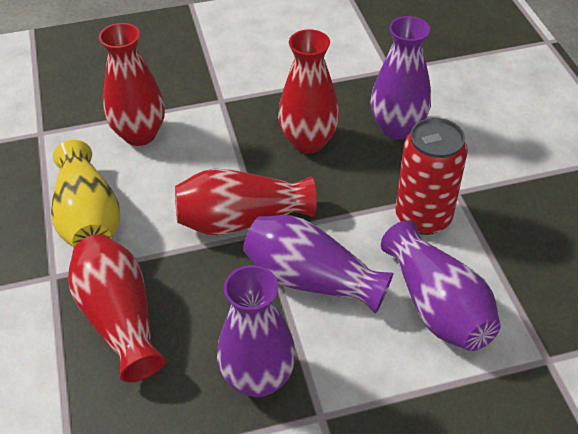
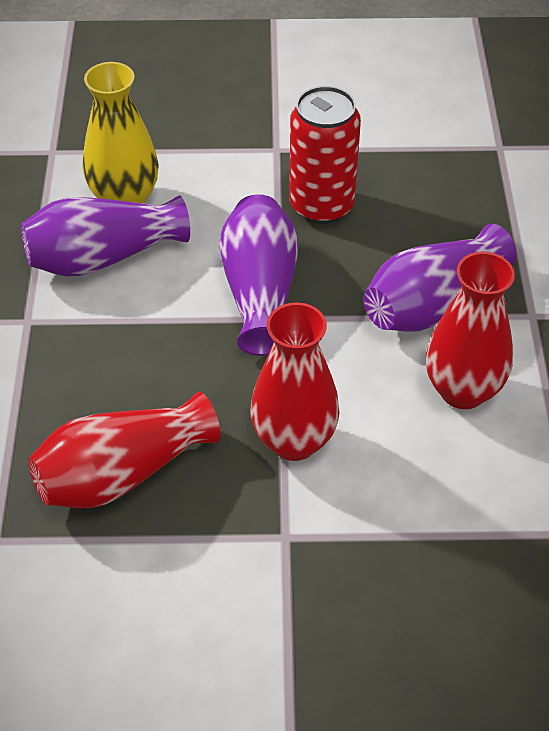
purple vase: 4 -> 3
red vase: 4 -> 3

